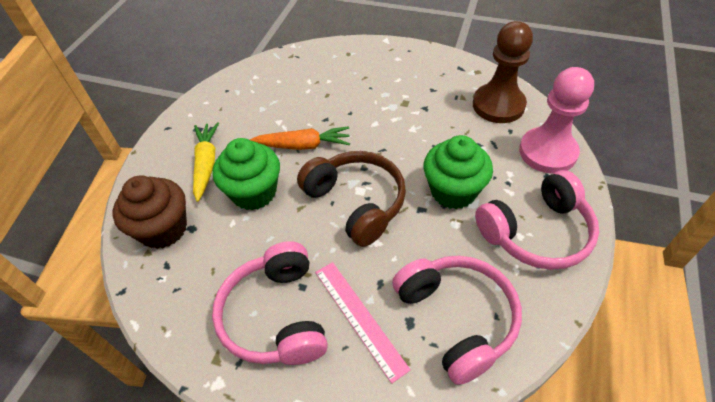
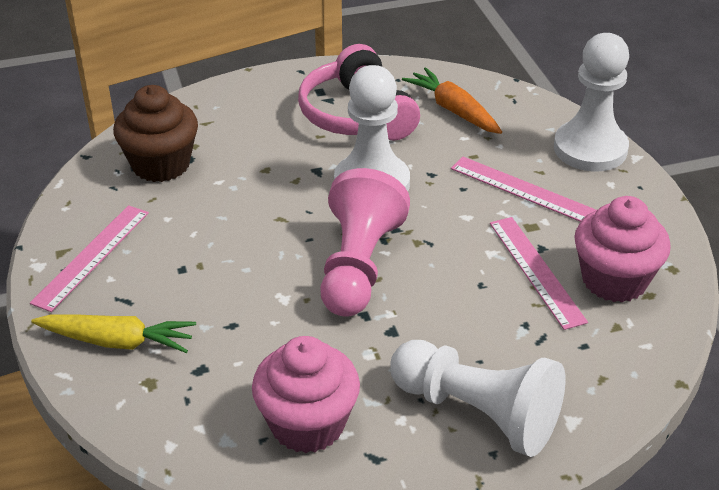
brown headphones: 1 -> 0
brown pawn: 1 -> 0
green cupcake: 2 -> 0
pink cupcake: 0 -> 2
pink headphones: 3 -> 1
pink ruler: 1 -> 3
white pawn: 0 -> 3

